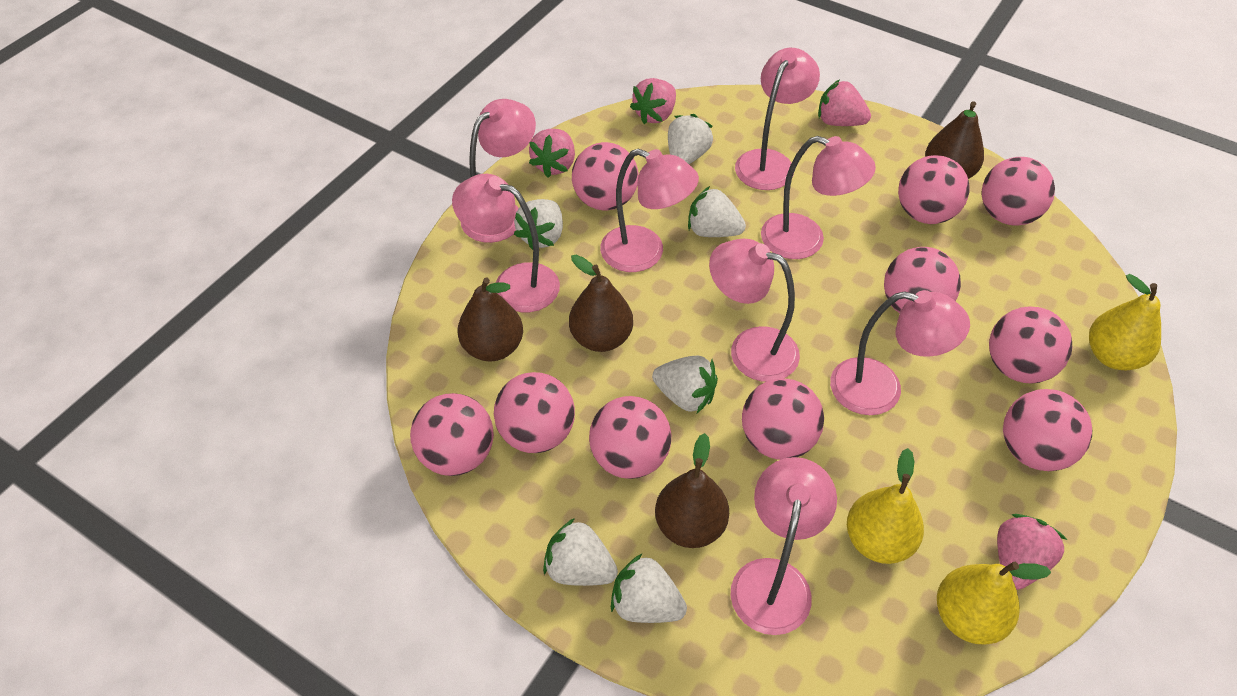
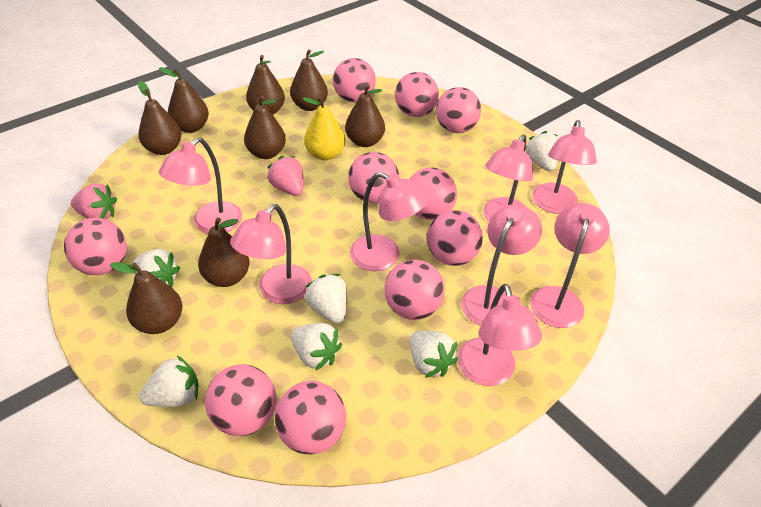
brown pear: 4 -> 8
pink strawberry: 4 -> 2
yellow pear: 3 -> 1

